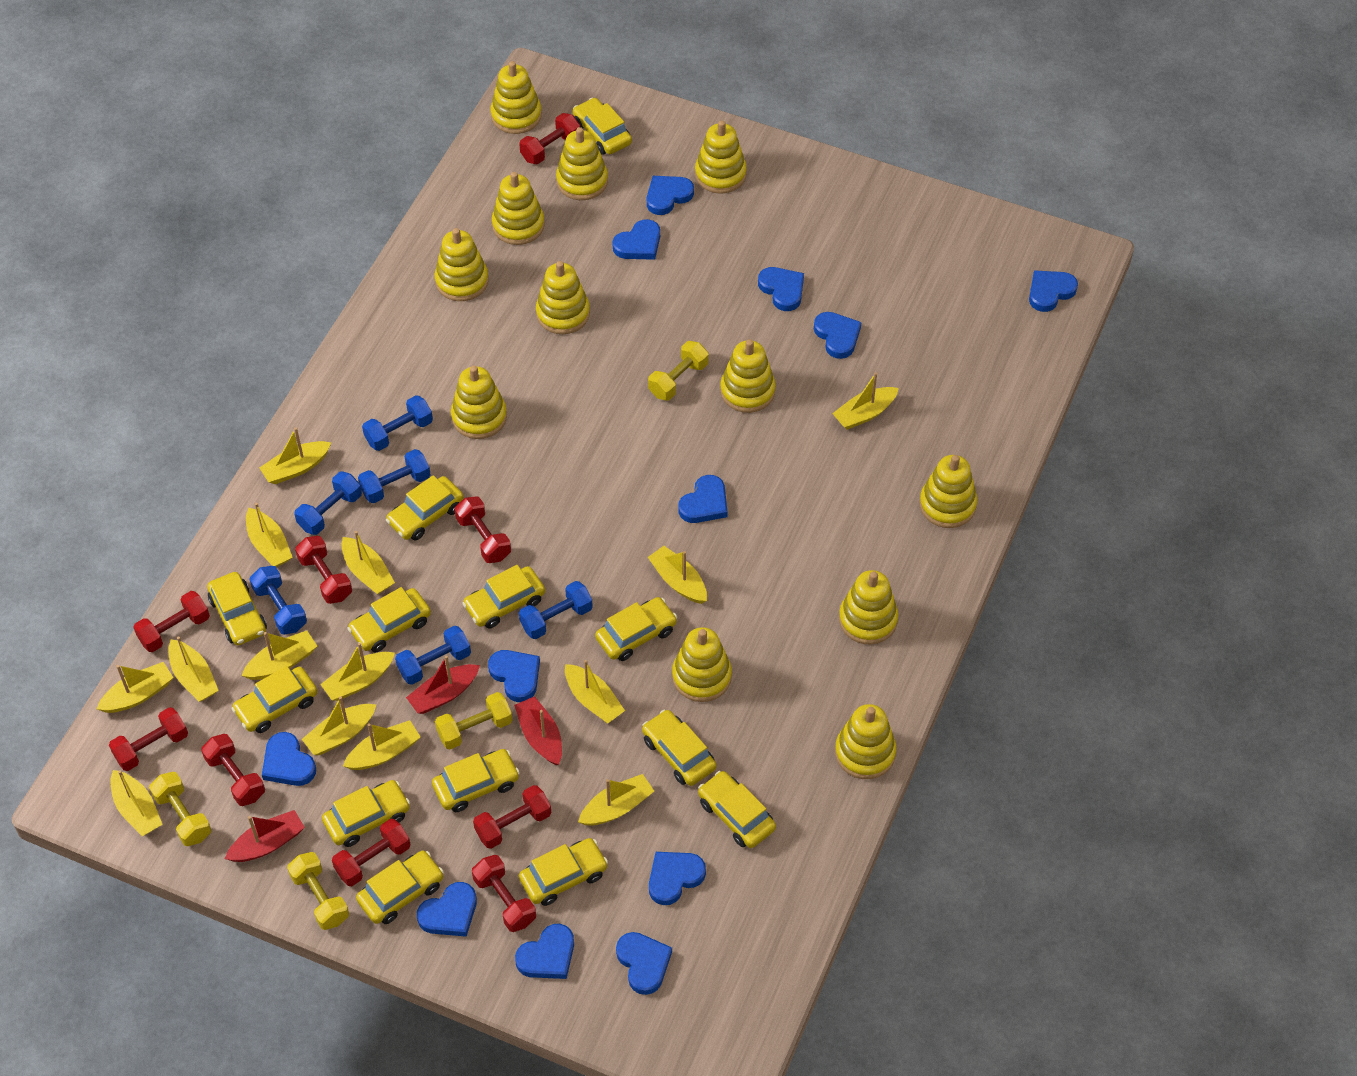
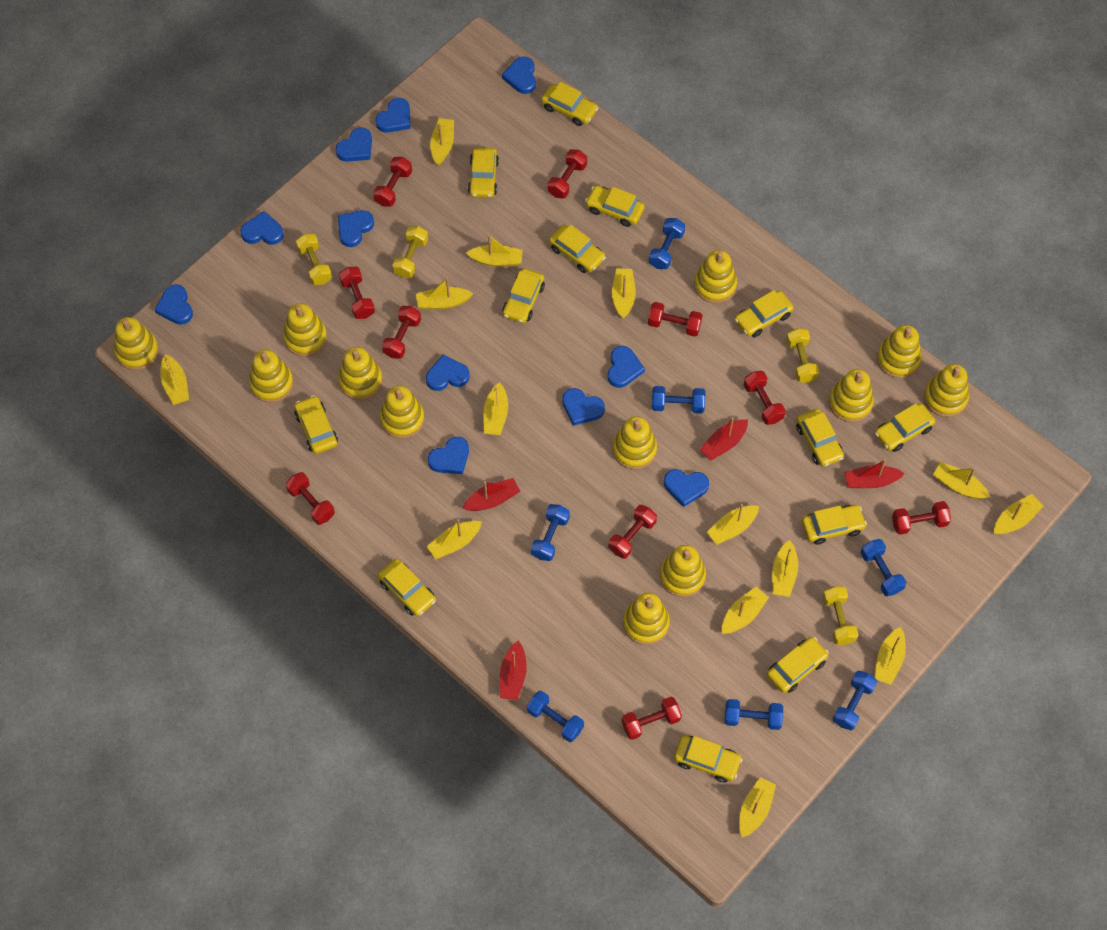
blue dumbbell: 6 -> 7
blue heart: 12 -> 11
red boat: 3 -> 4
red dumbbell: 9 -> 10

